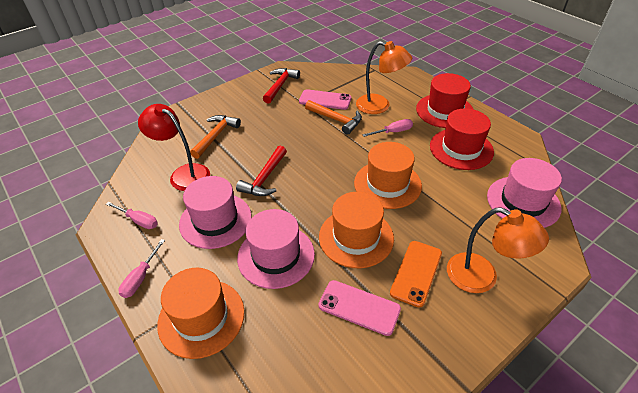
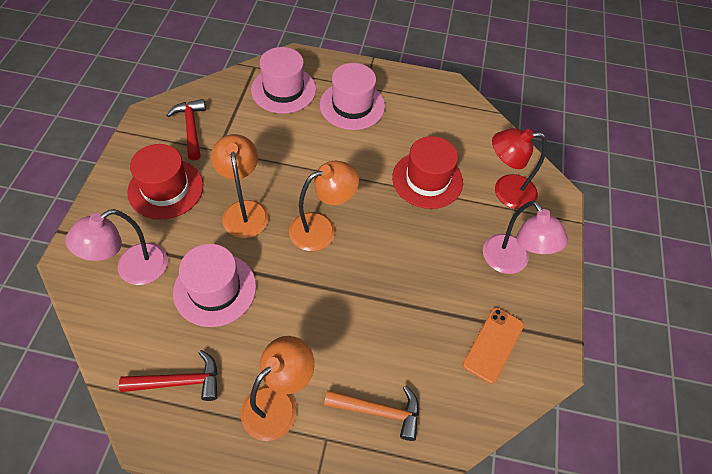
orange hammer: 2 -> 1
orange hat: 3 -> 0
orange lamp: 2 -> 3
pink lamp: 0 -> 2
pink phone: 2 -> 0
pink screwdriver: 3 -> 0

